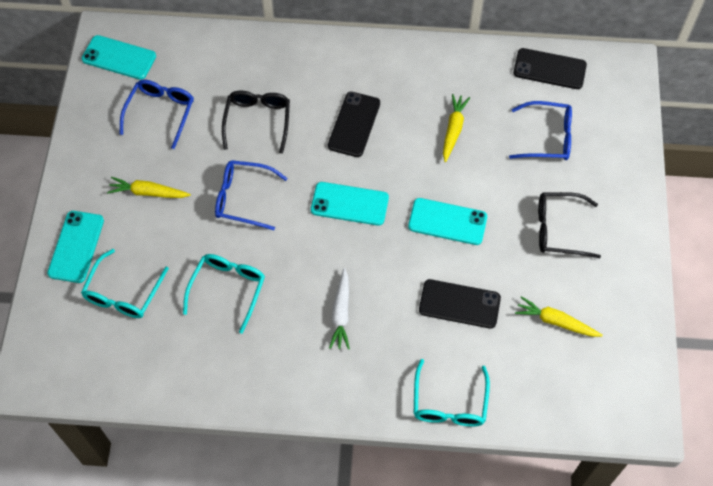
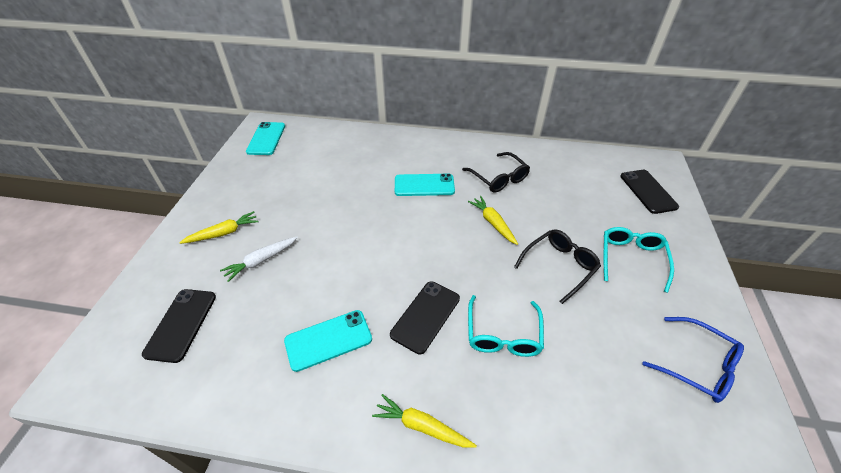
blue glasses: 3 -> 1
turquoise glasses: 3 -> 2
turquoise phone: 4 -> 3

